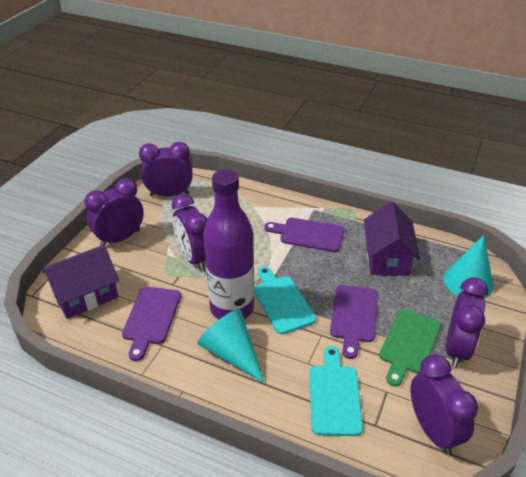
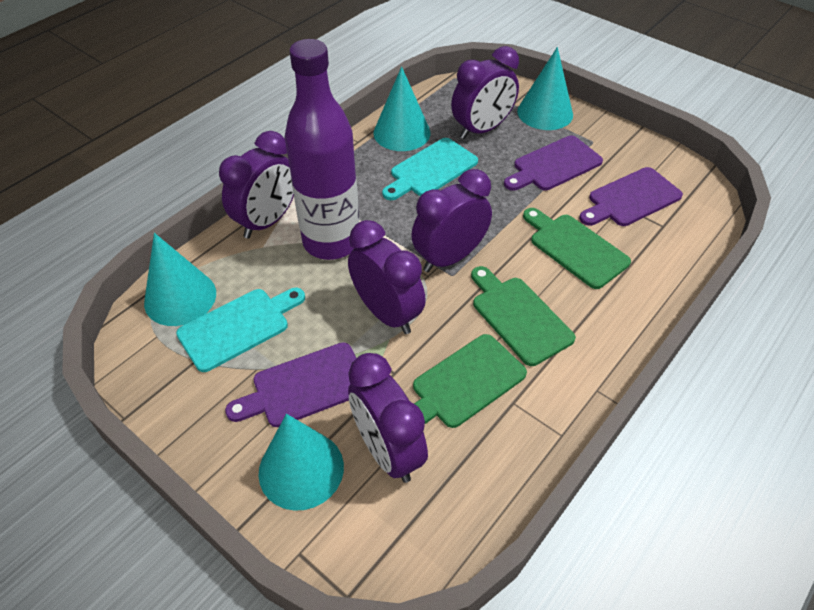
green cutting board: 1 -> 3
purple house: 2 -> 0
turquoise cone: 2 -> 4

